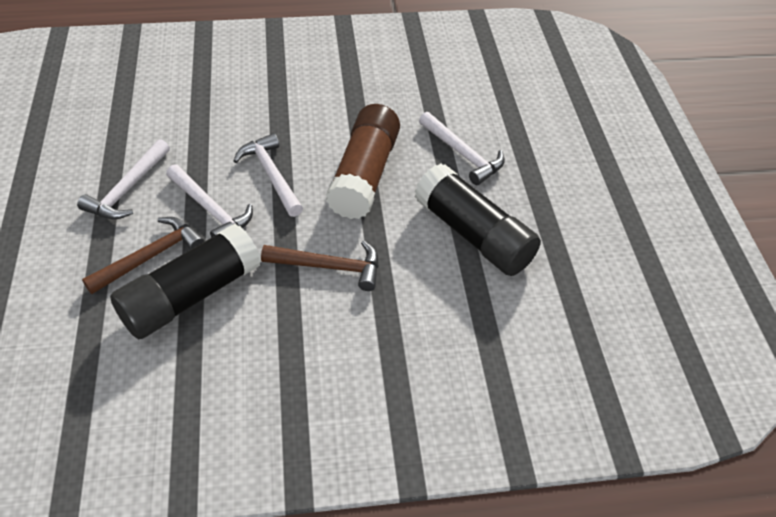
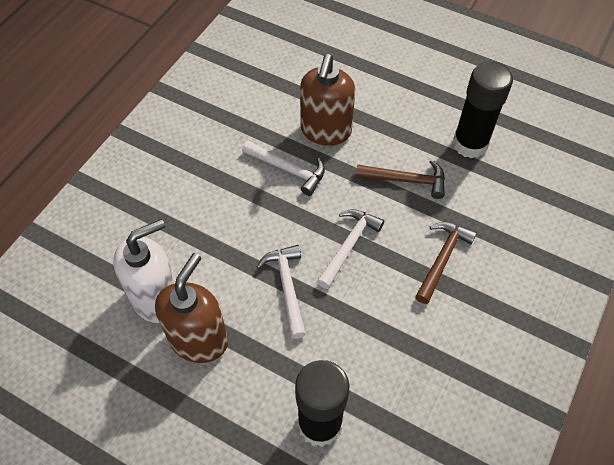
brown glue stick: 1 -> 0
brown soap dispenser: 0 -> 2
white hammer: 4 -> 3
white soap dispenser: 0 -> 1

